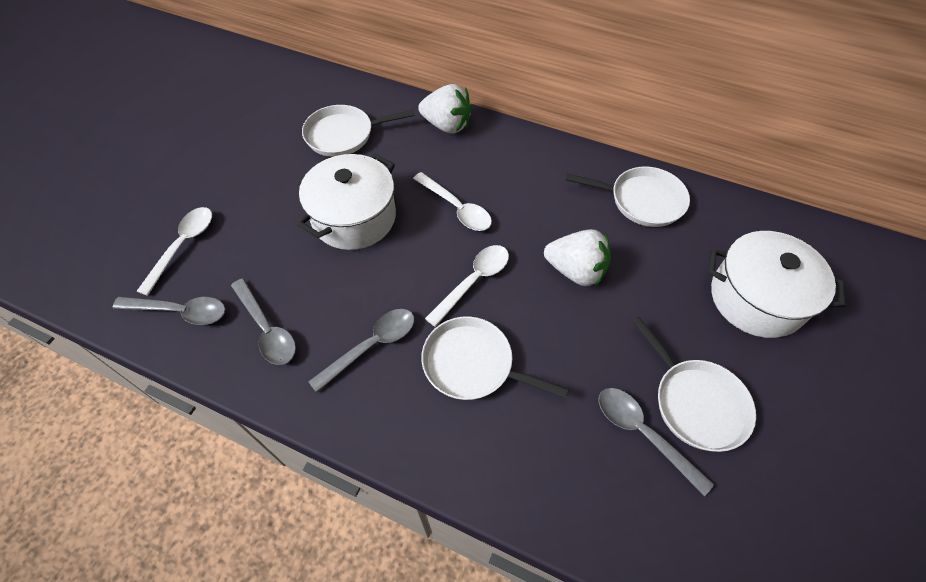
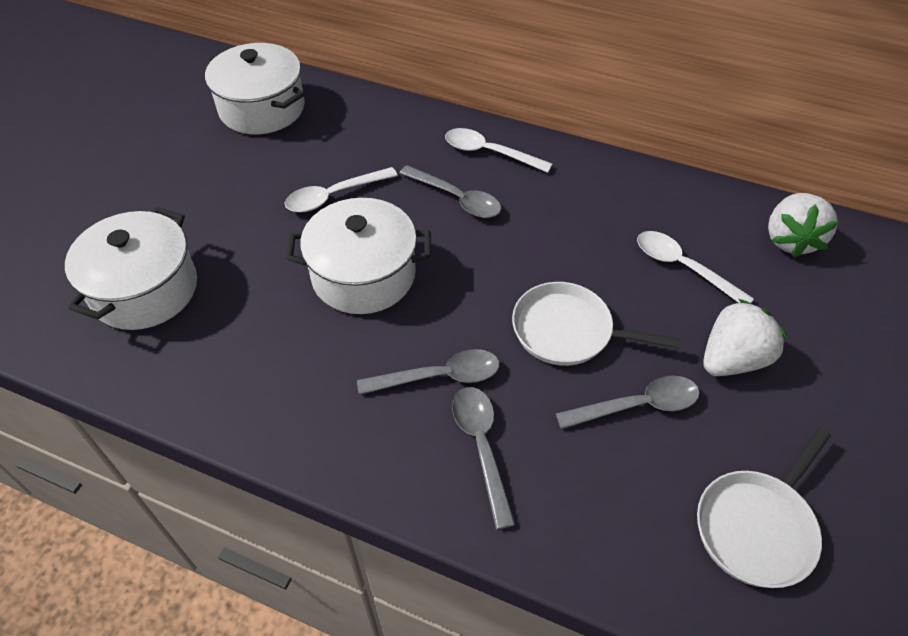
white pan: 4 -> 2
white pot: 2 -> 3

